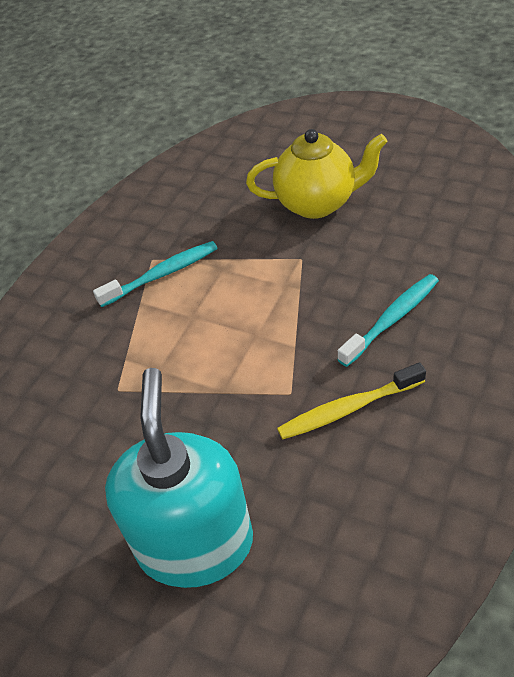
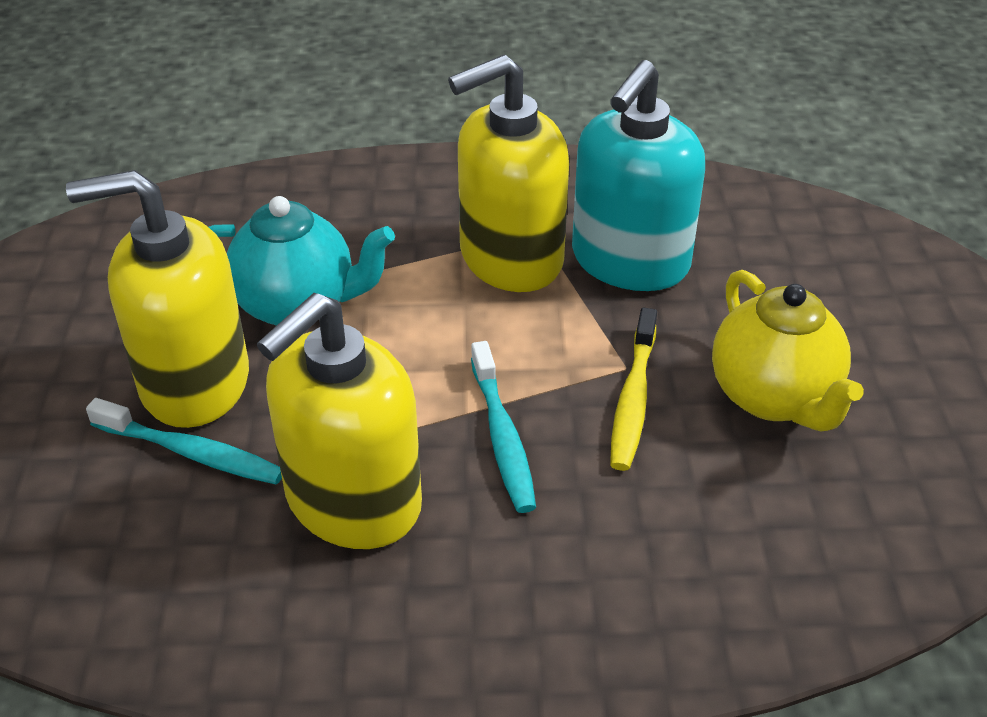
turquoise teapot: 0 -> 1
yellow soap dispenser: 0 -> 3

